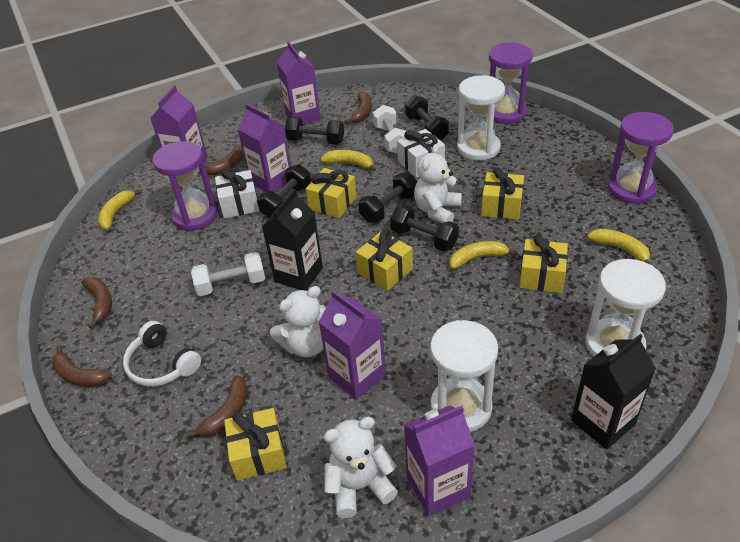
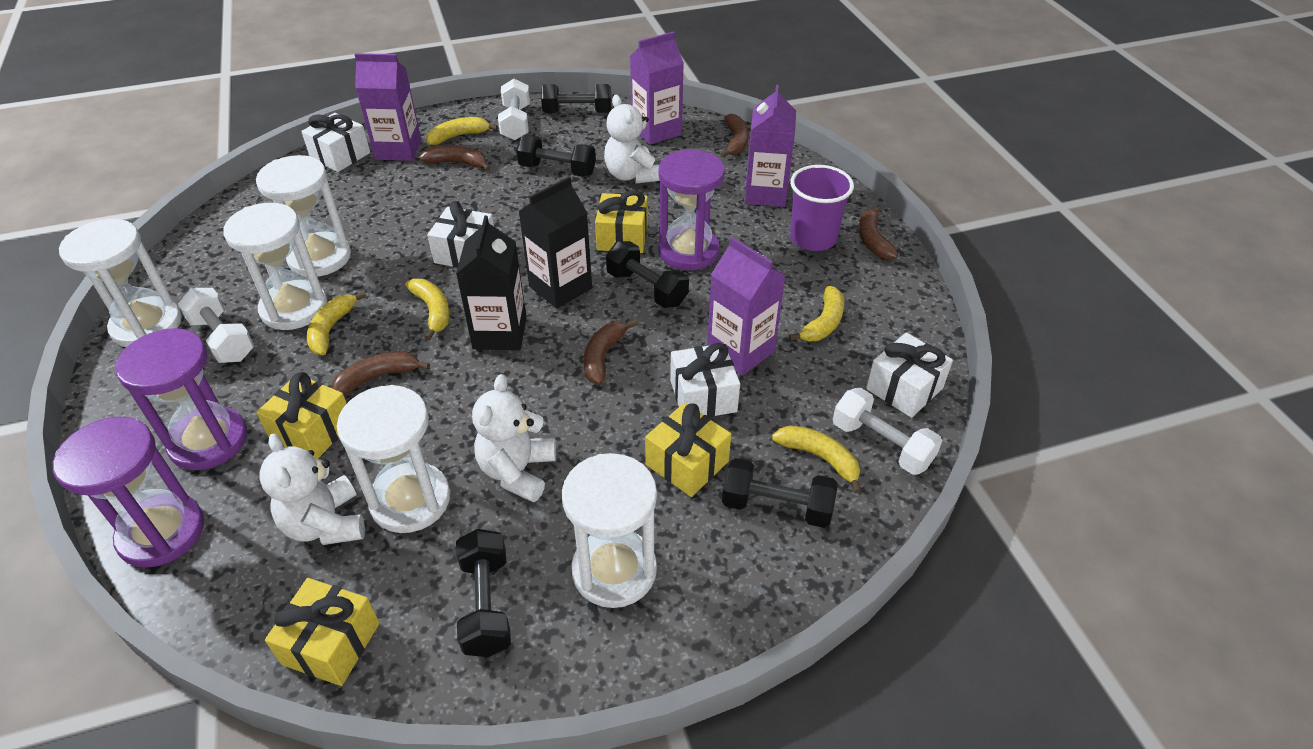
purple carton: 5 -> 4
purple cup: 0 -> 1
white dumbbell: 2 -> 3
white gift: 2 -> 4
white headphones: 1 -> 0
white hourglass: 3 -> 5
yellow banana: 4 -> 5
yellow gift: 5 -> 4

